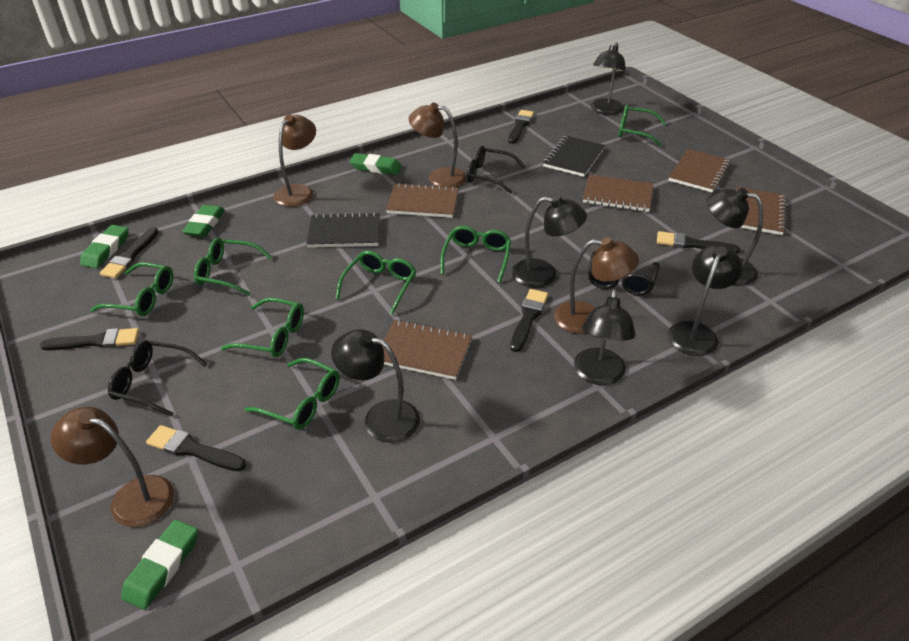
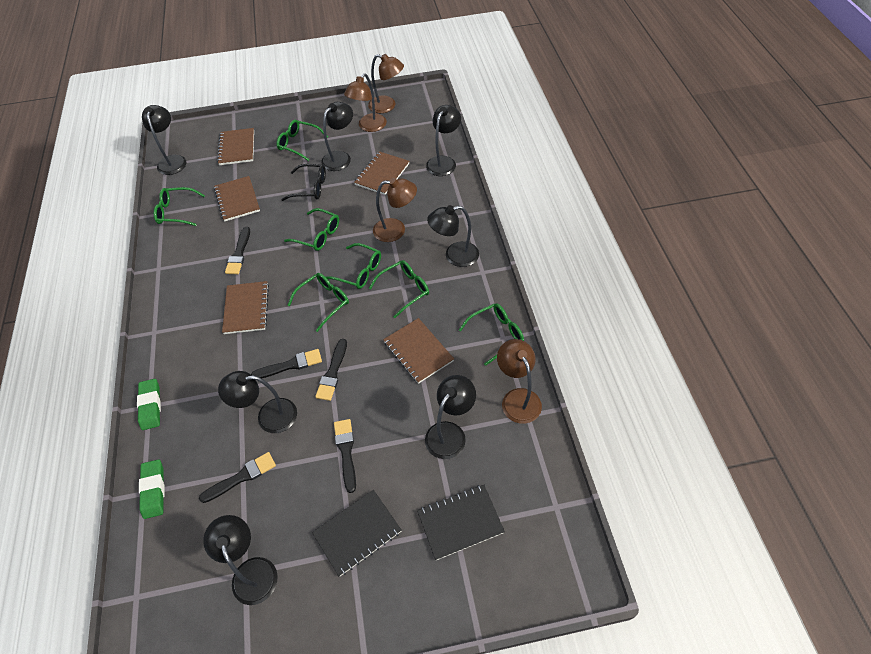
black brush: 6 -> 5
black glasses: 3 -> 1
black lamp: 6 -> 7
green eraser: 4 -> 2

